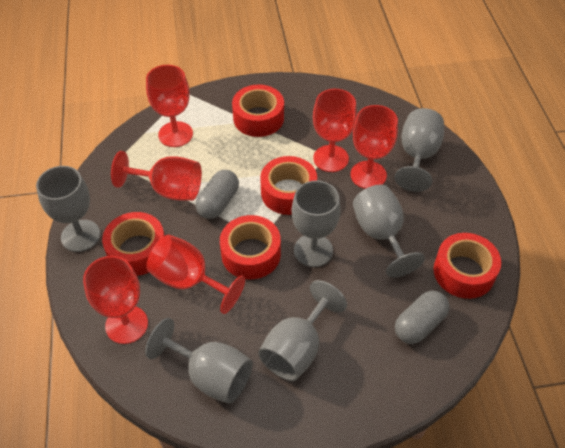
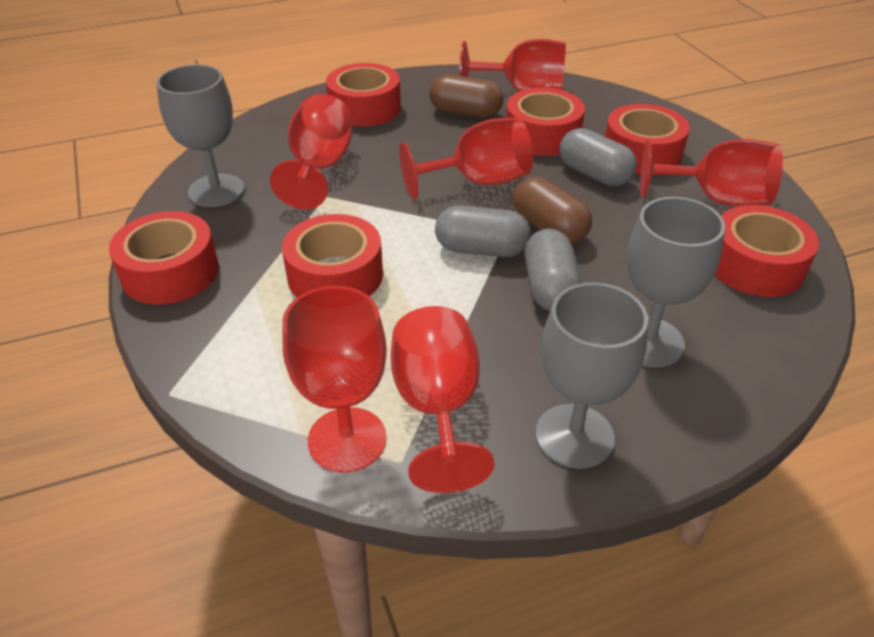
brown capsule: 0 -> 2
grey capsule: 2 -> 3
grey goblet: 6 -> 3
red tape: 5 -> 6

